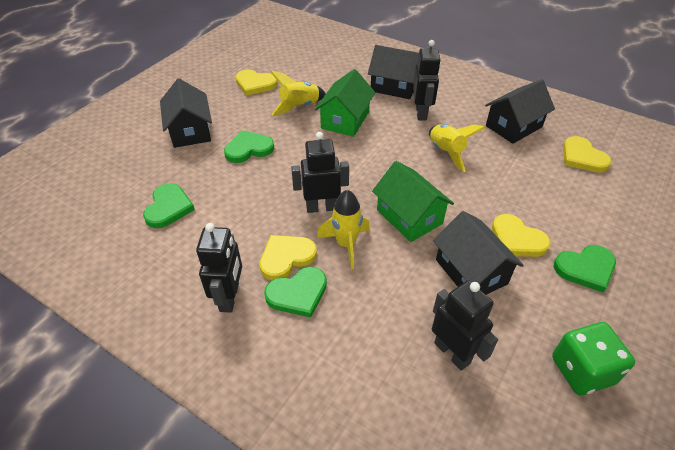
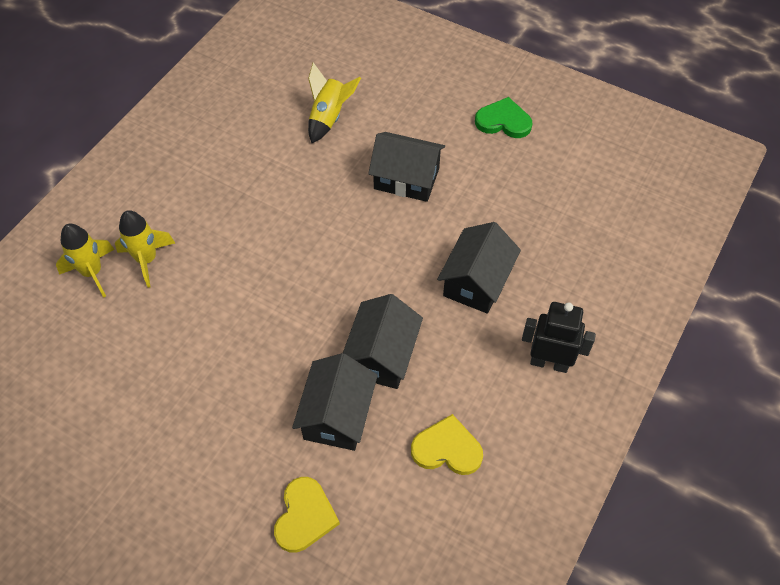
black robot: 4 -> 1
green dice: 1 -> 0
green heart: 4 -> 1
green house: 2 -> 0
yellow heart: 4 -> 2

